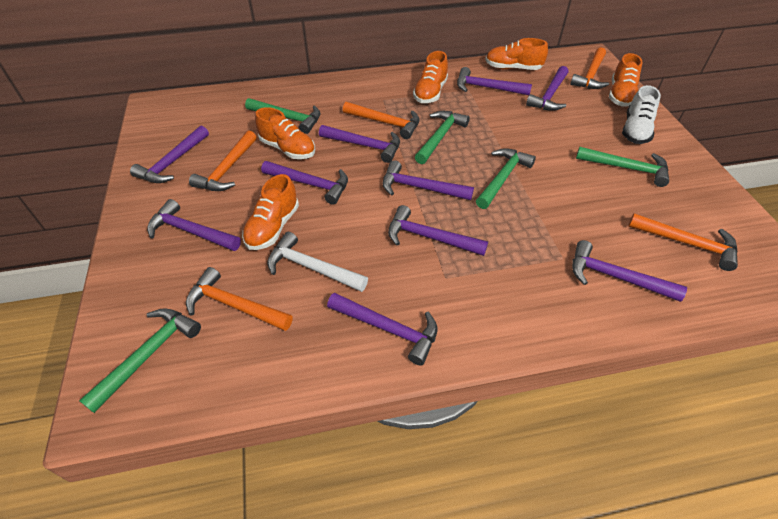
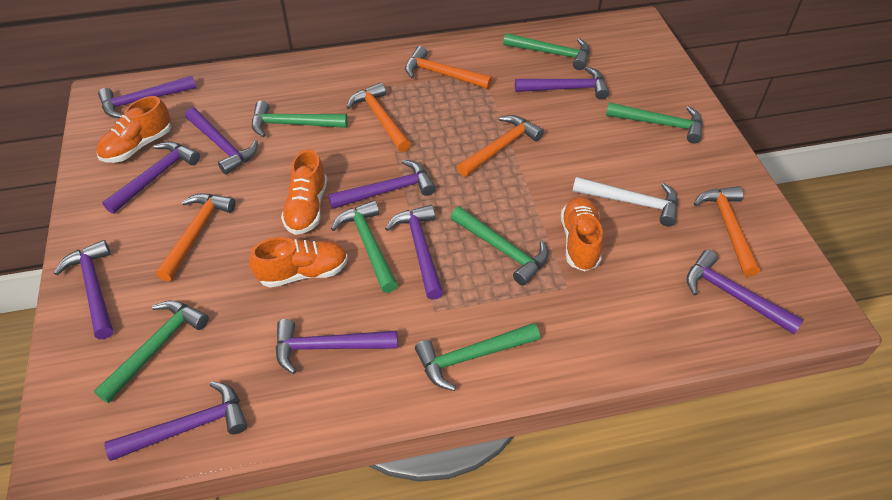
green hammer: 5 -> 7
orange shoe: 5 -> 4
white shoe: 1 -> 0

